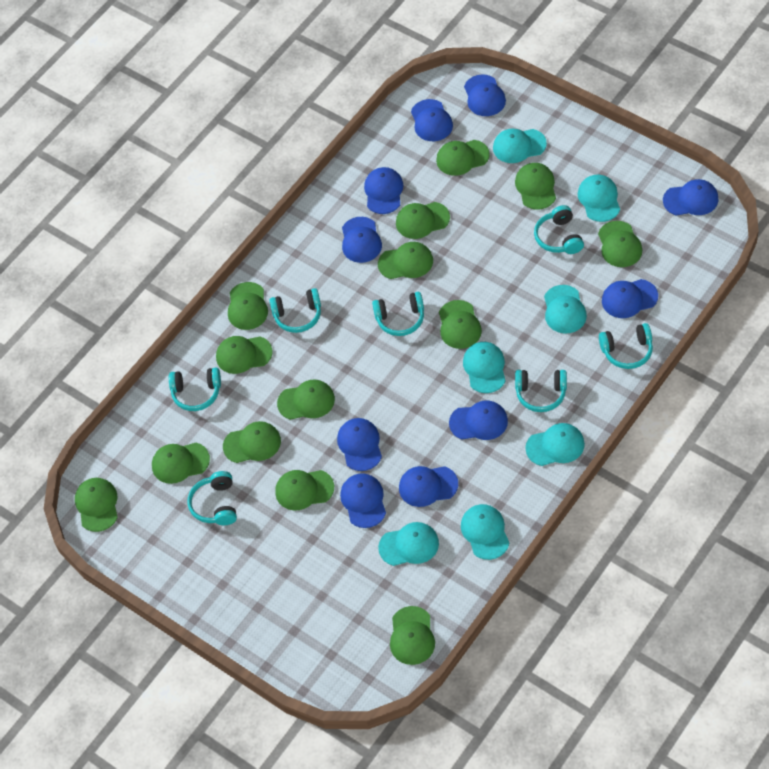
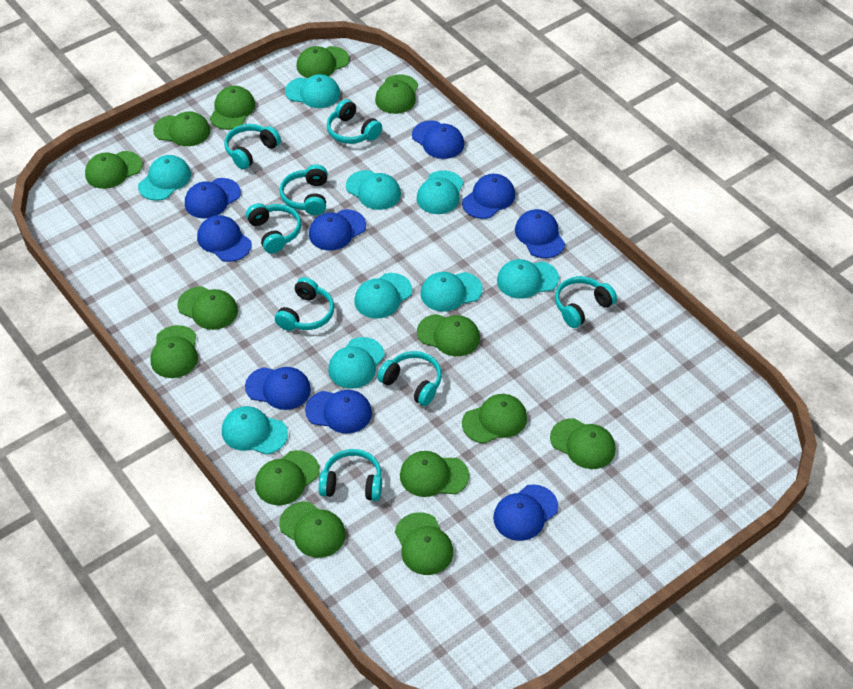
blue cap: 10 -> 9
turquoise cap: 7 -> 9
turquoise headphones: 7 -> 8

